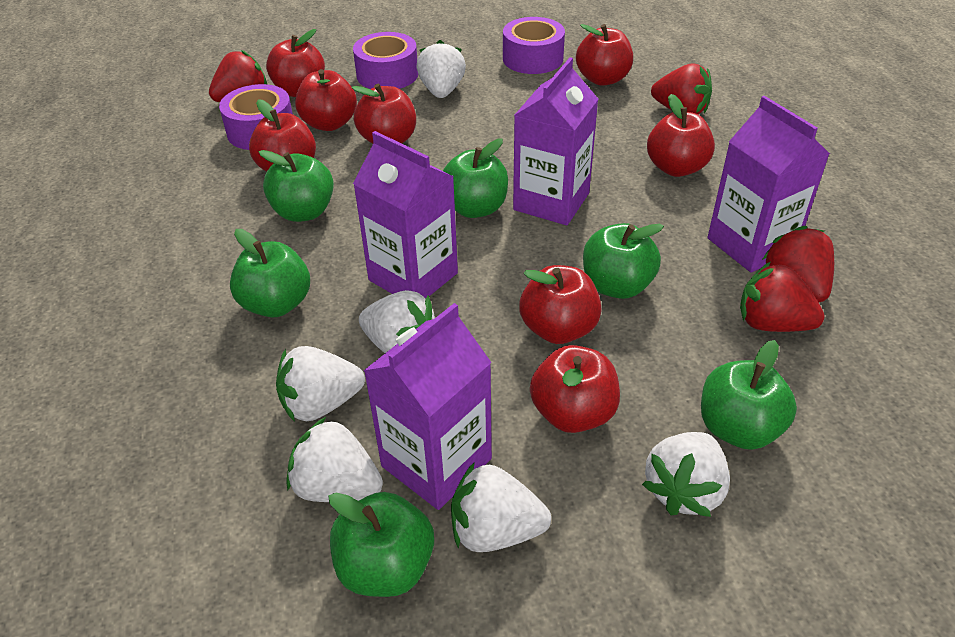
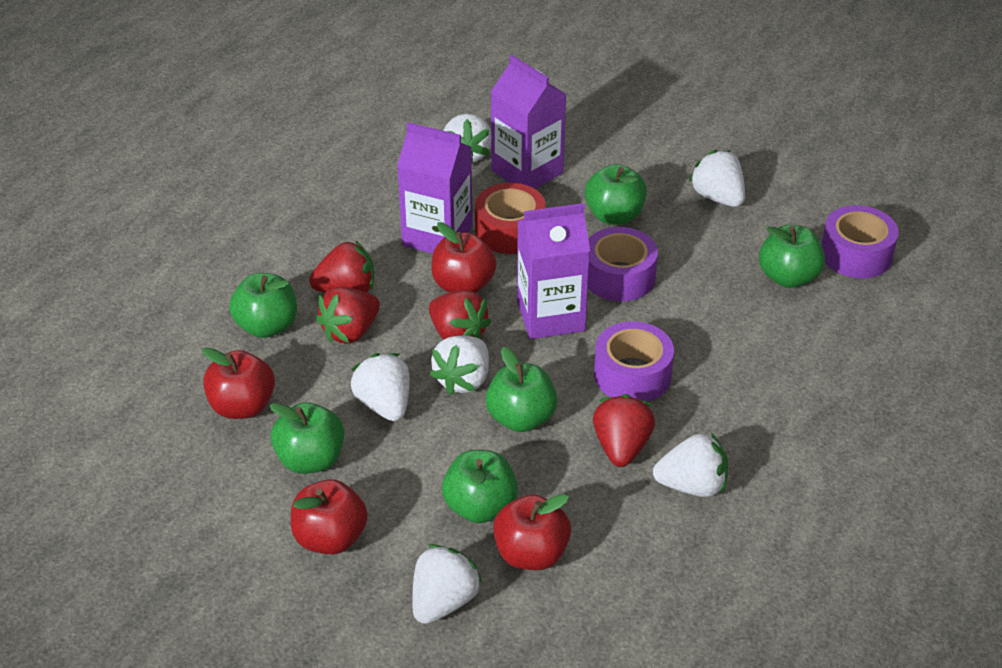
purple carton: 4 -> 3
red apple: 8 -> 4
red tape: 0 -> 1

